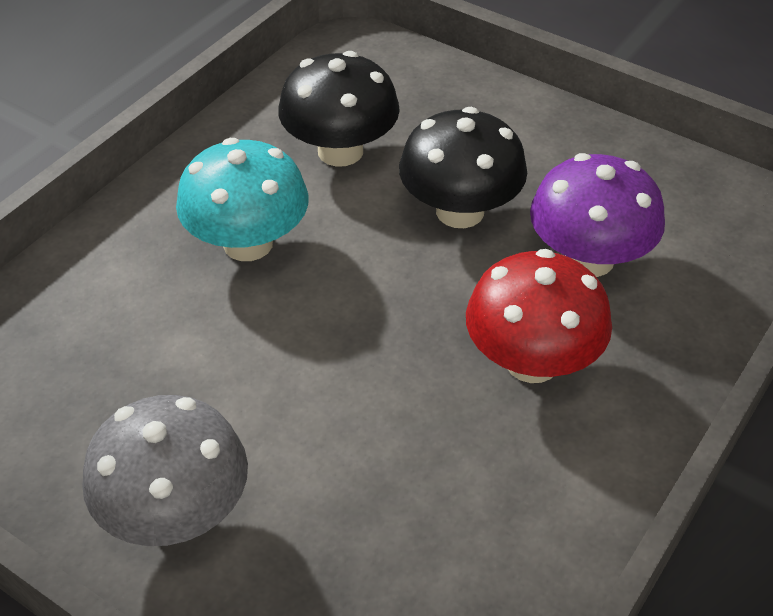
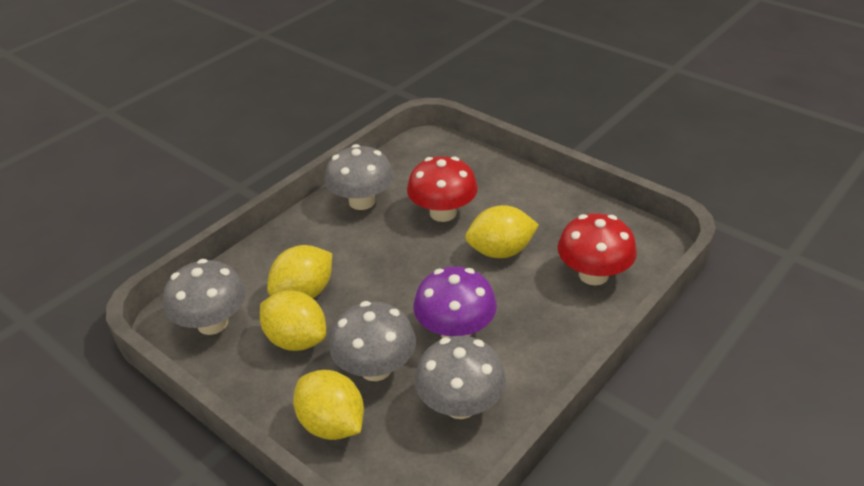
black mushroom: 2 -> 0
grey mushroom: 1 -> 4
red mushroom: 1 -> 2
turquoise mushroom: 1 -> 0
yellow lemon: 0 -> 4

